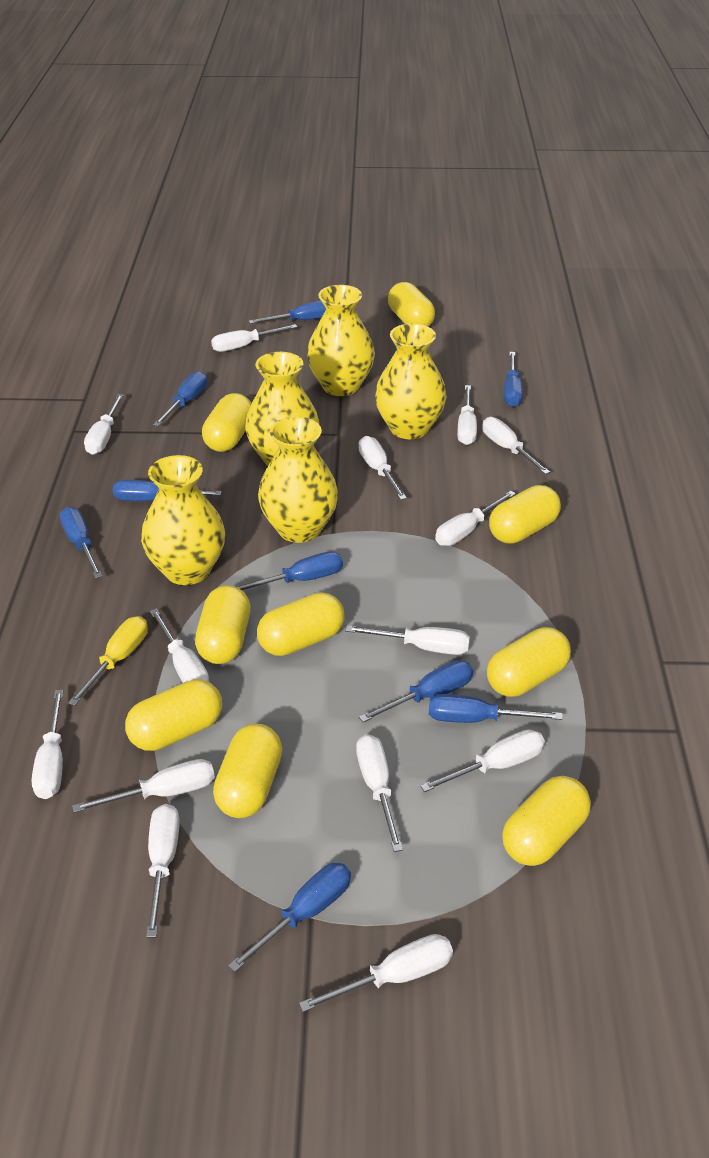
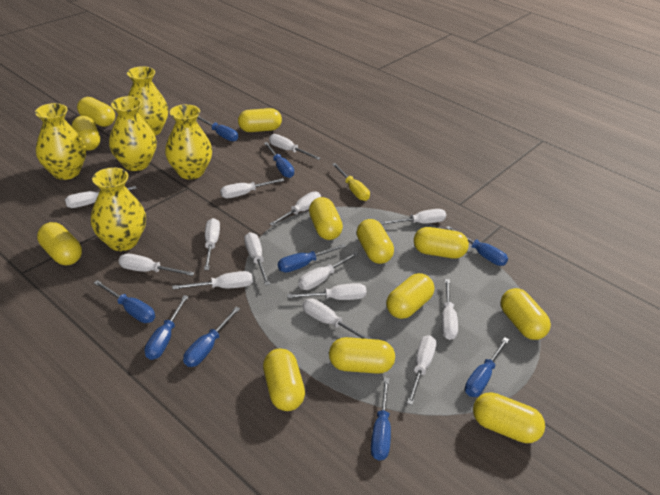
yellow capsule: 9 -> 12

